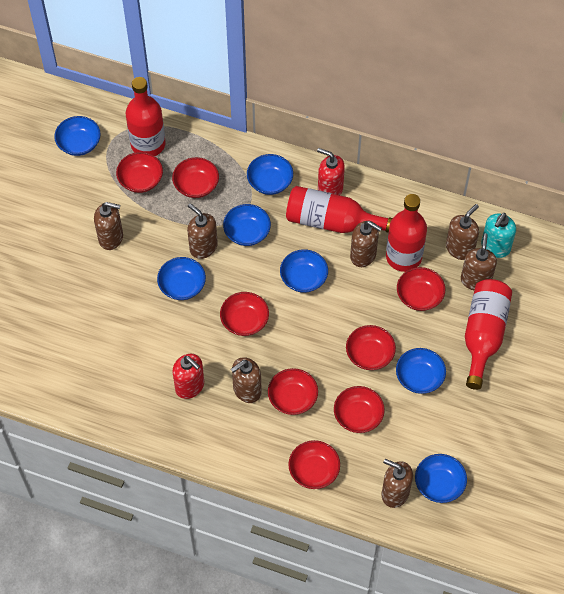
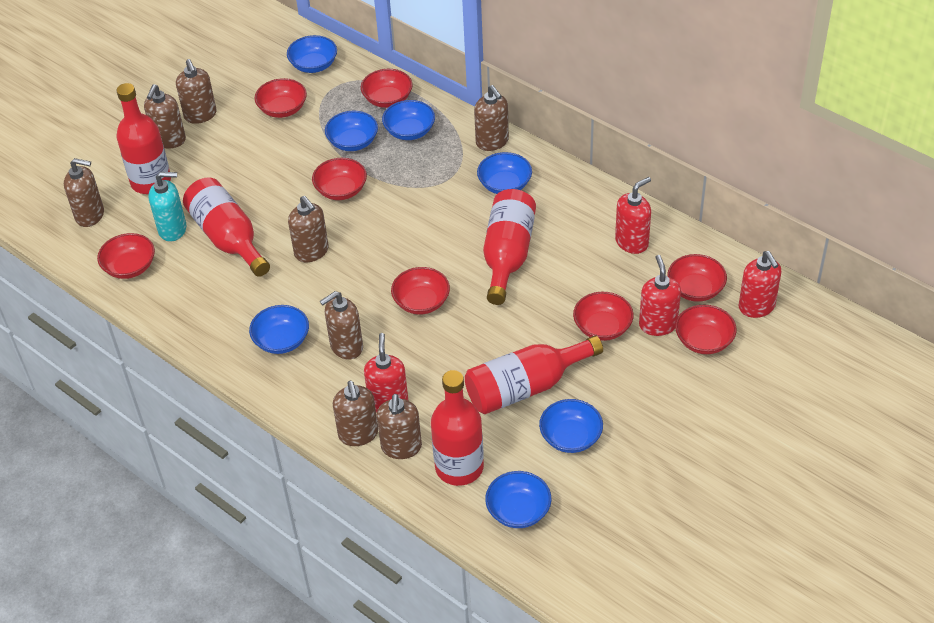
brown soap dispenser: 7 -> 8
red bottle: 4 -> 5
red soap dispenser: 2 -> 4

